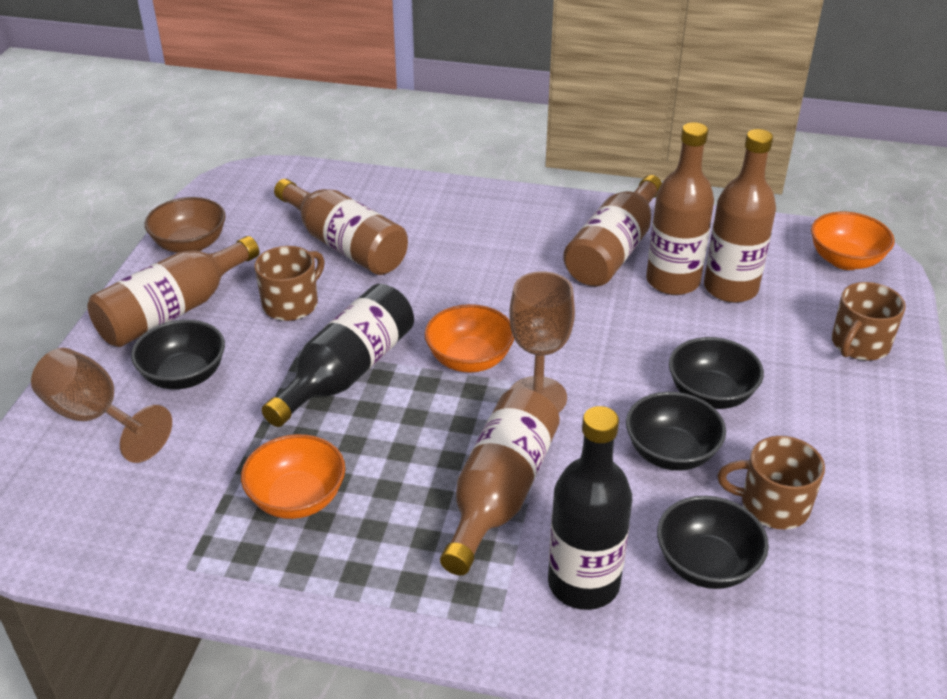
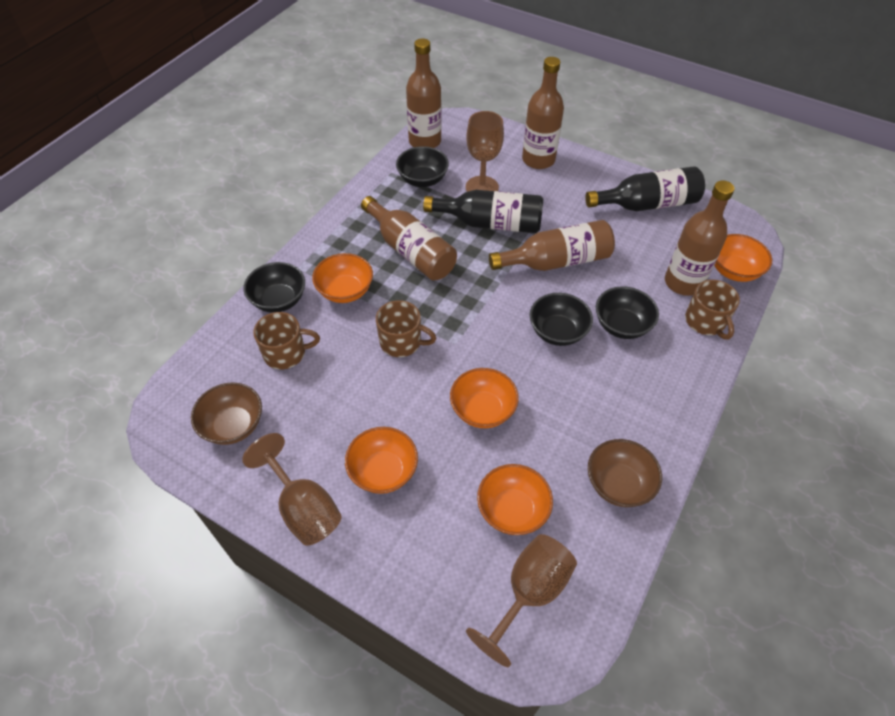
brown bottle: 6 -> 5
brown bowl: 1 -> 2
brown goblet: 2 -> 3
orange bowl: 3 -> 5

